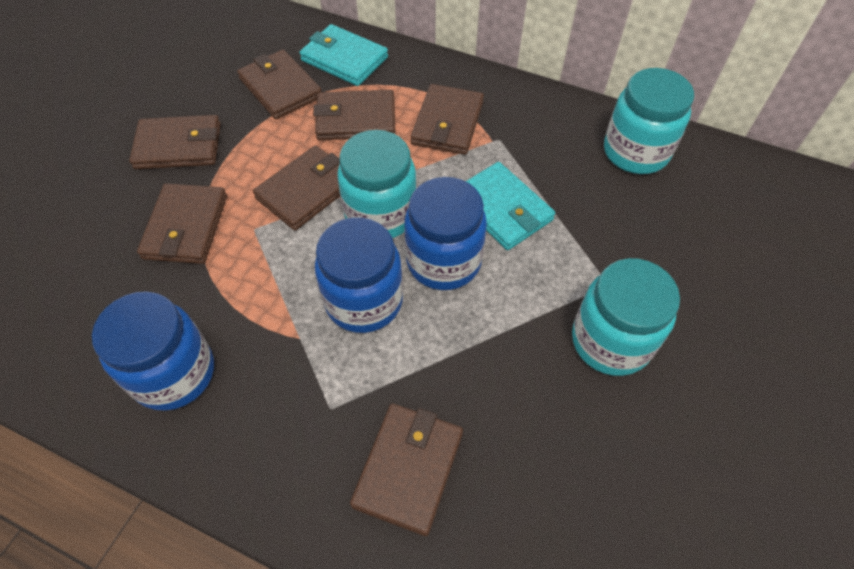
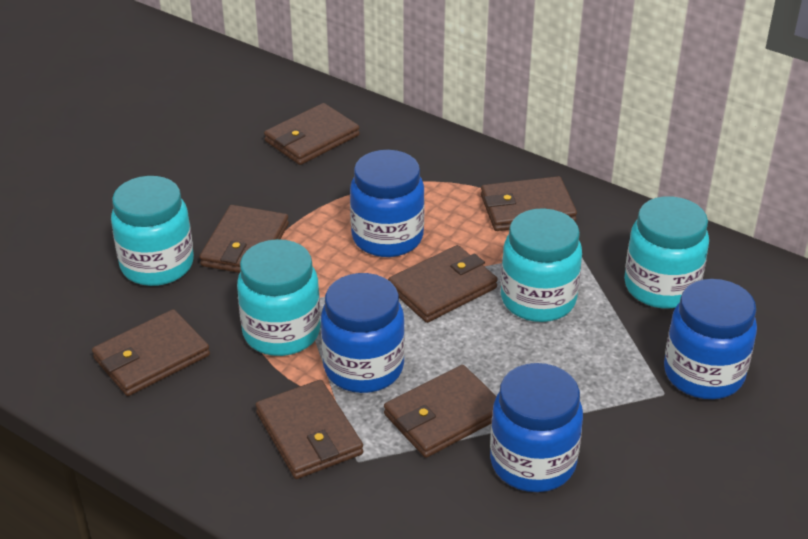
blue jar: 3 -> 4
turquoise jar: 3 -> 4
turquoise wallet: 2 -> 0

